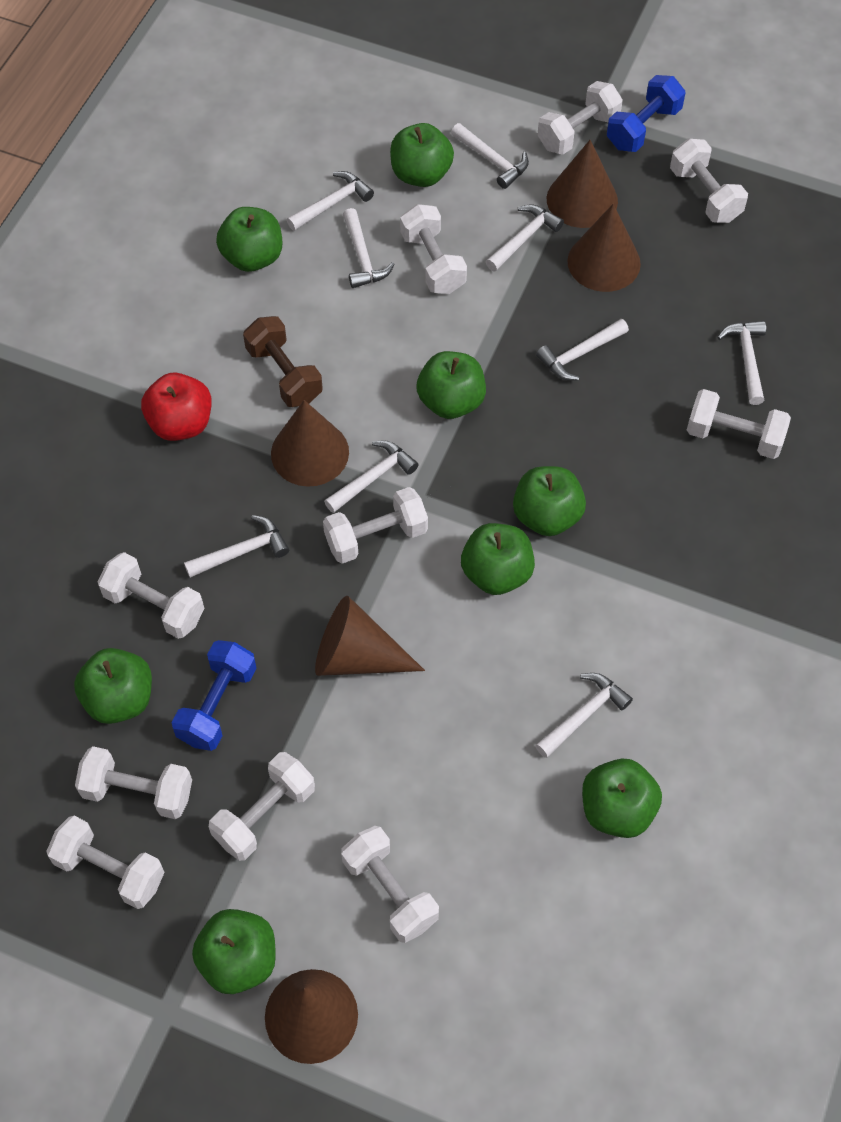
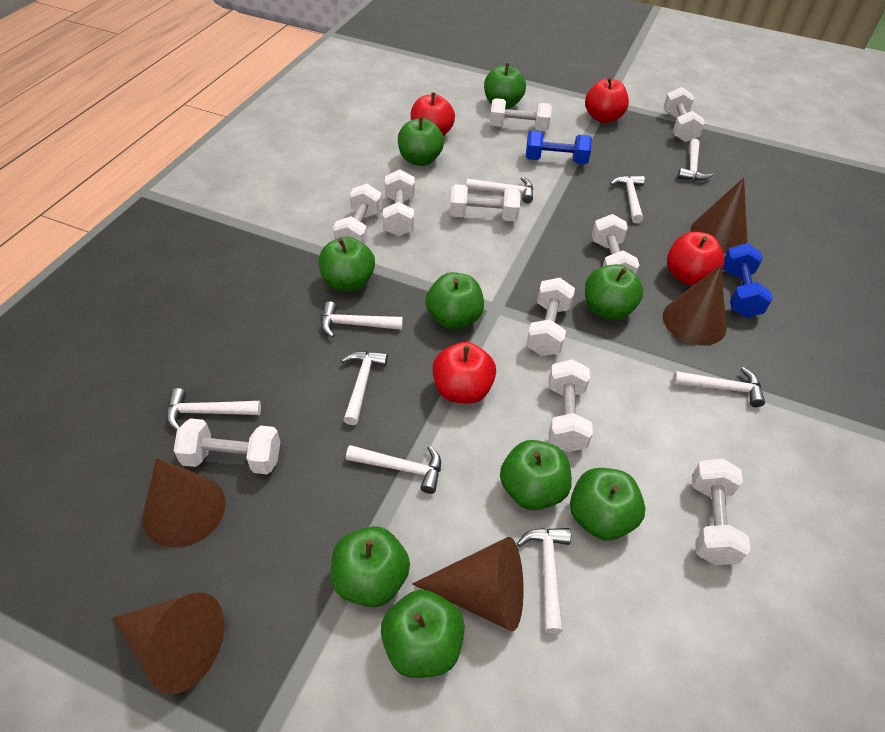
brown dumbbell: 1 -> 0
green apple: 8 -> 9
red apple: 1 -> 4

